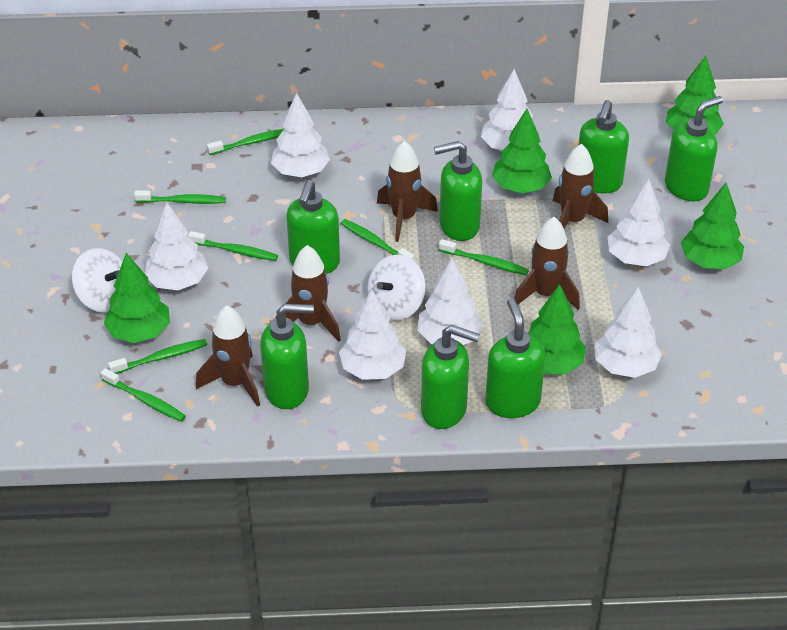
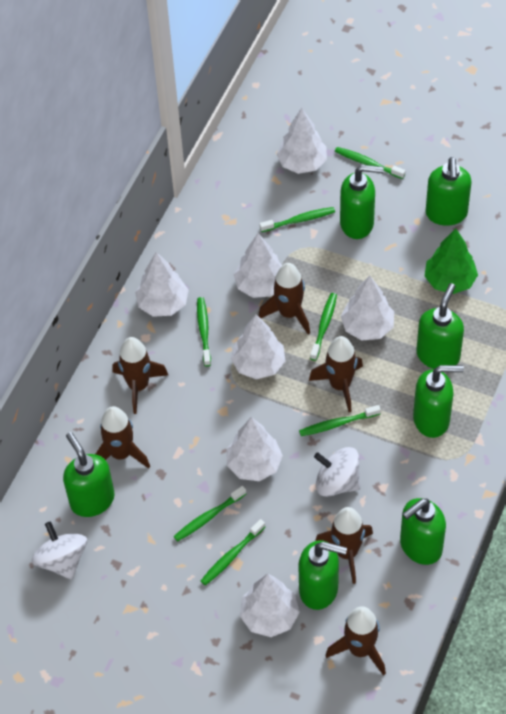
brown rocket: 5 -> 6
green tree: 5 -> 1

